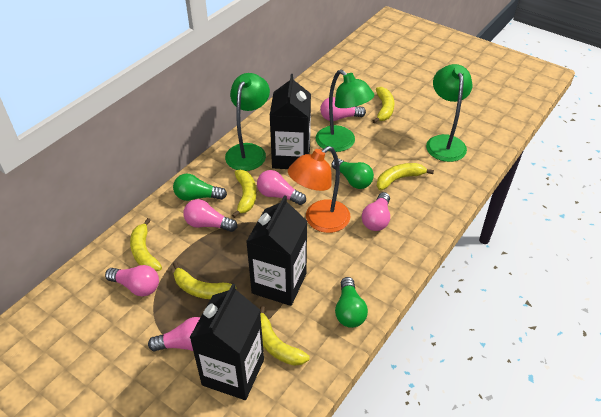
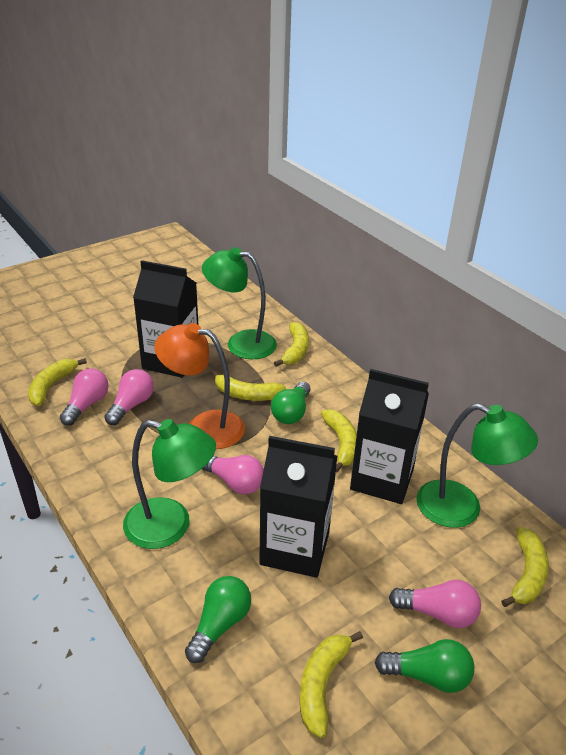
pink light bulb: 6 -> 4

